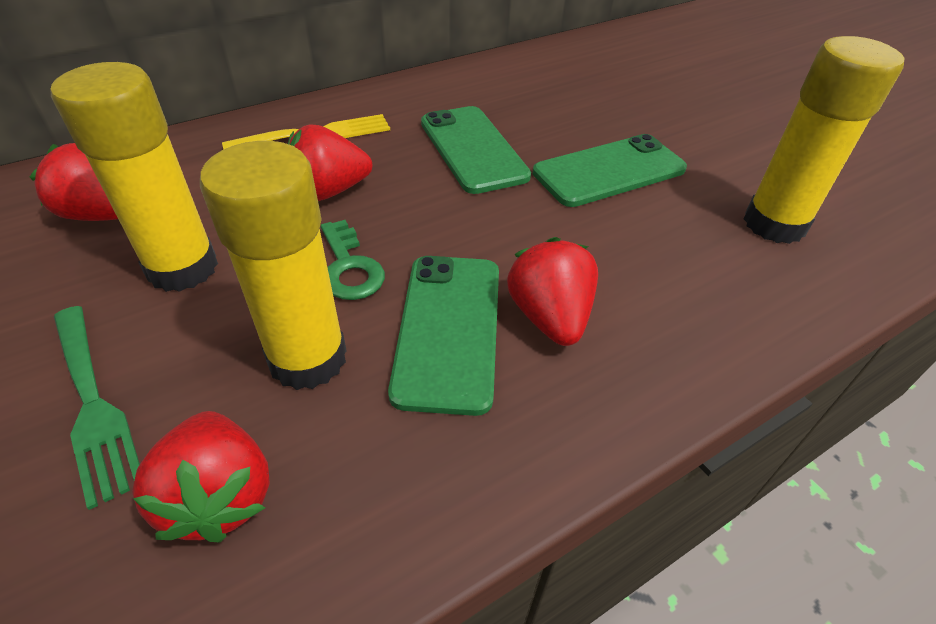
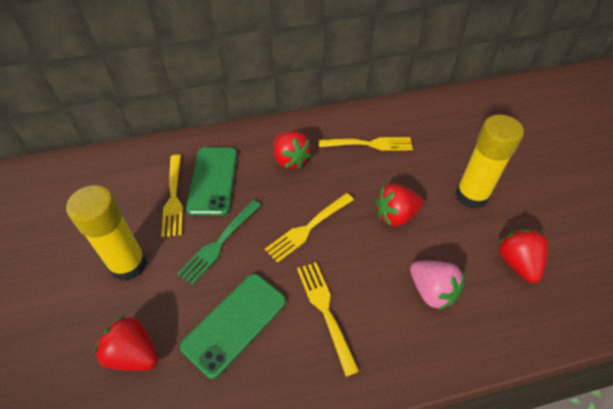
green key: 1 -> 0
green phone: 3 -> 2
pink strawberry: 0 -> 1
yellow fork: 1 -> 4
yellow glue stick: 3 -> 2

